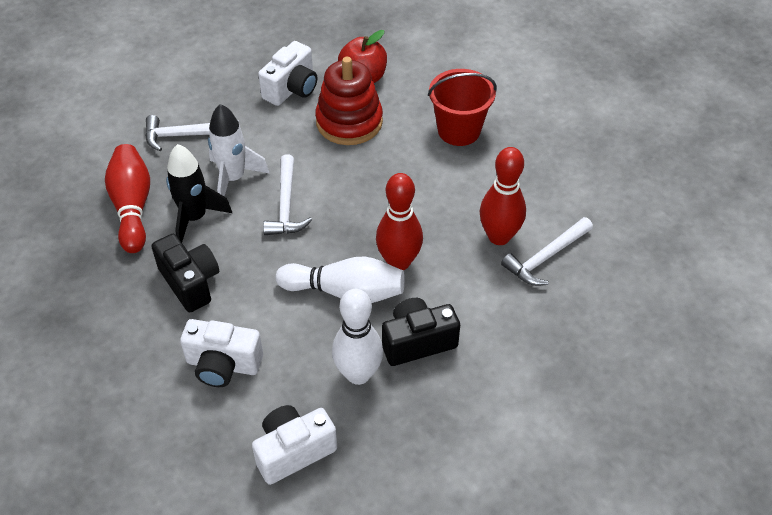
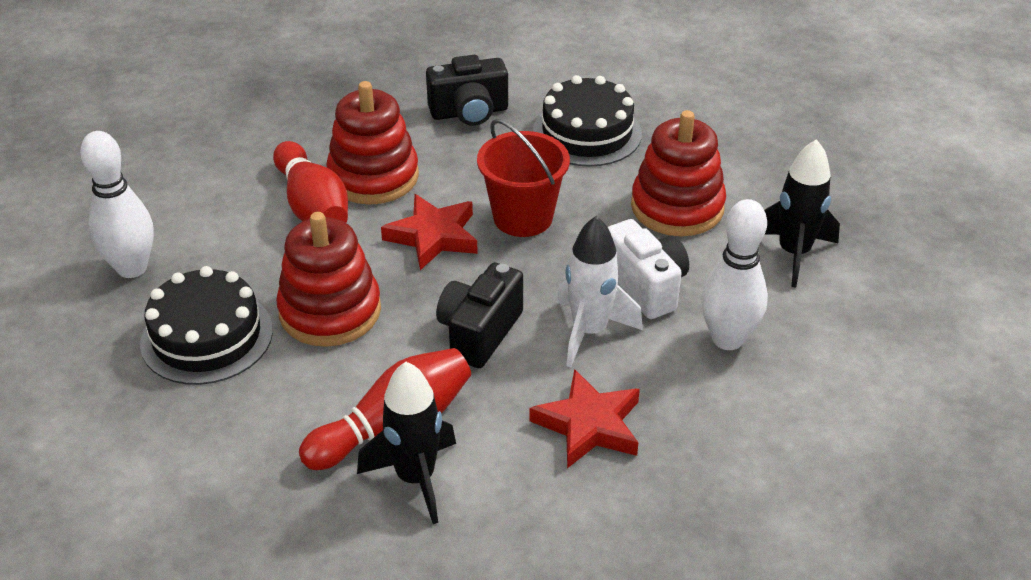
black cake: 0 -> 2
black rocket: 1 -> 2
red apple: 1 -> 0
red bowling pin: 3 -> 2
red stacking toy: 1 -> 3
red star: 0 -> 2
white camera: 3 -> 1
white hammer: 3 -> 0

